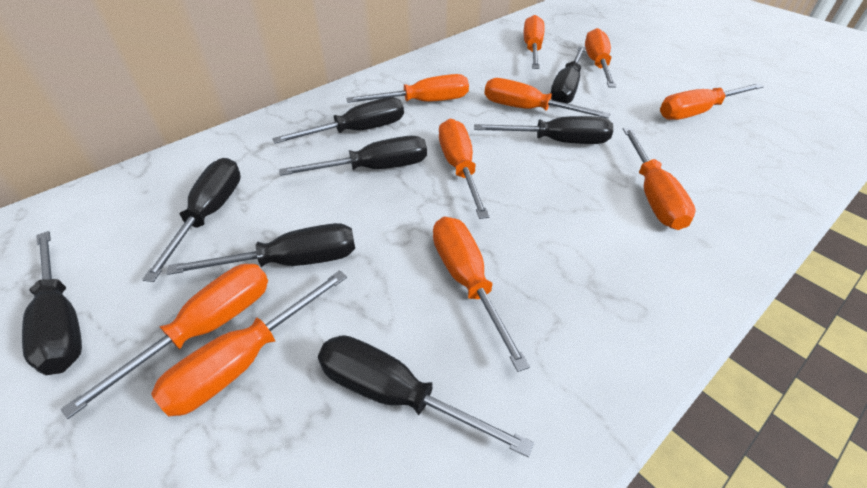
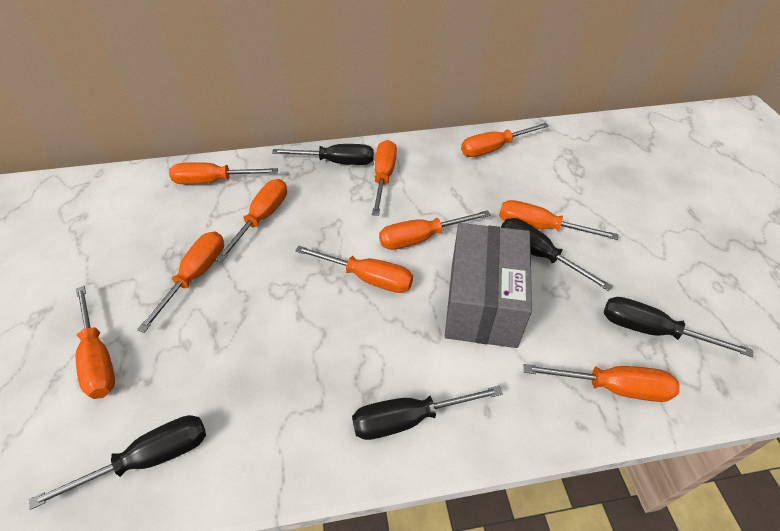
black screwdriver: 8 -> 5
grey box: 0 -> 1

